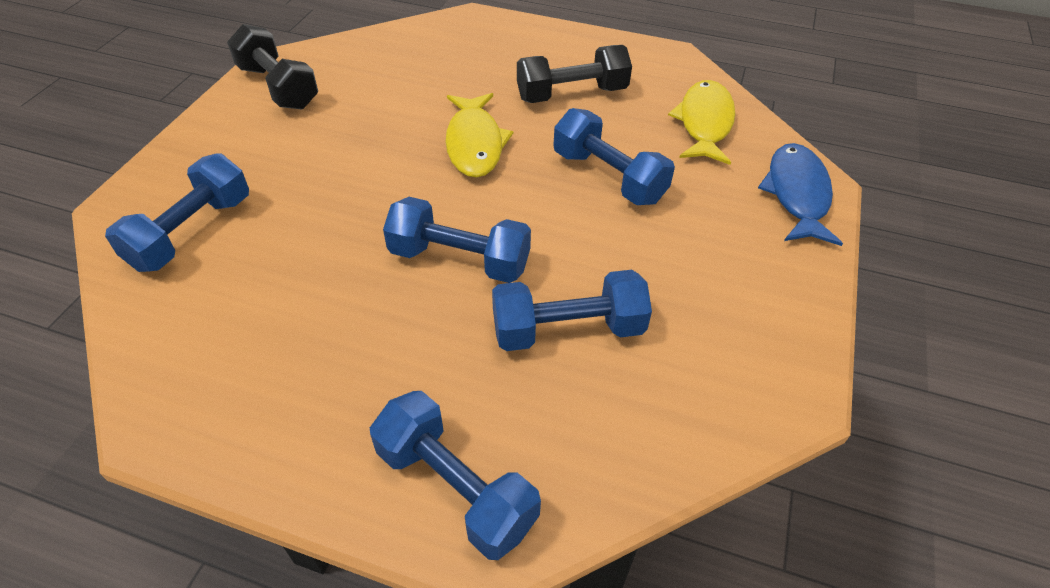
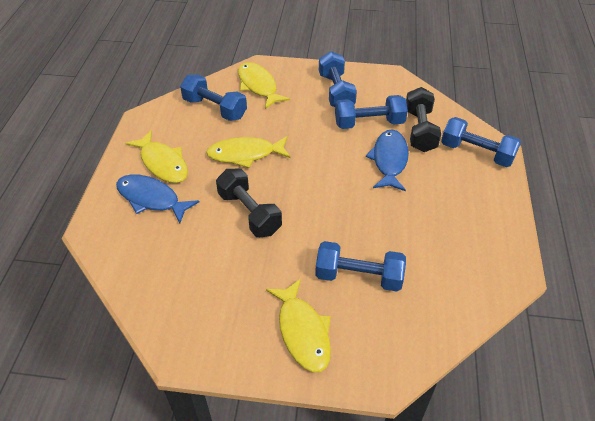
blue fish: 1 -> 2
yellow fish: 2 -> 4

